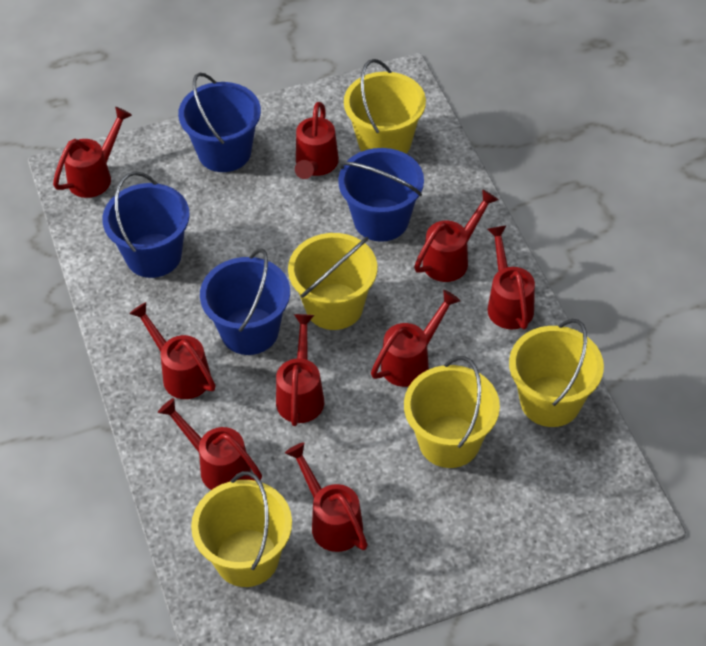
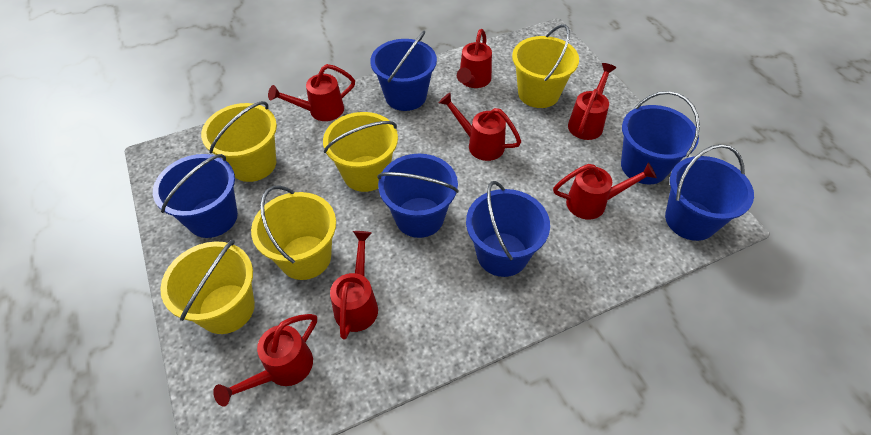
blue bucket: 4 -> 6
red watering can: 9 -> 7

